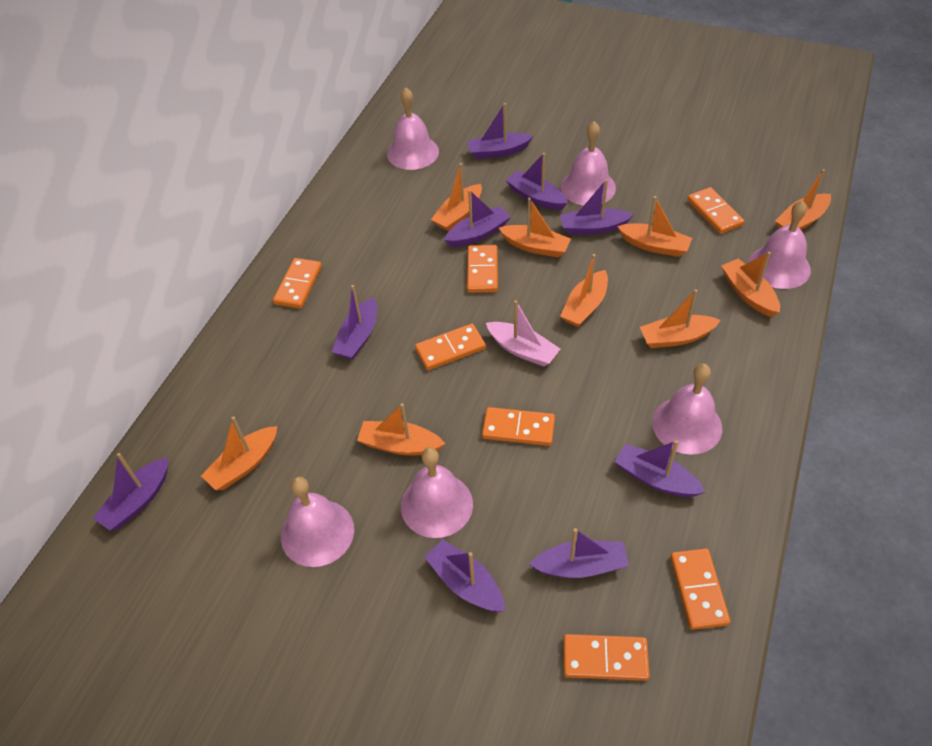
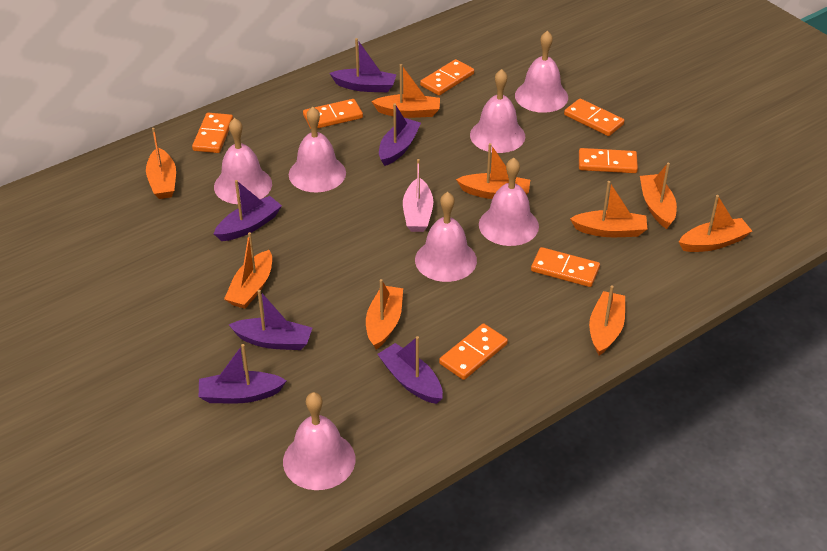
pink bell: 6 -> 7
purple boat: 9 -> 6

